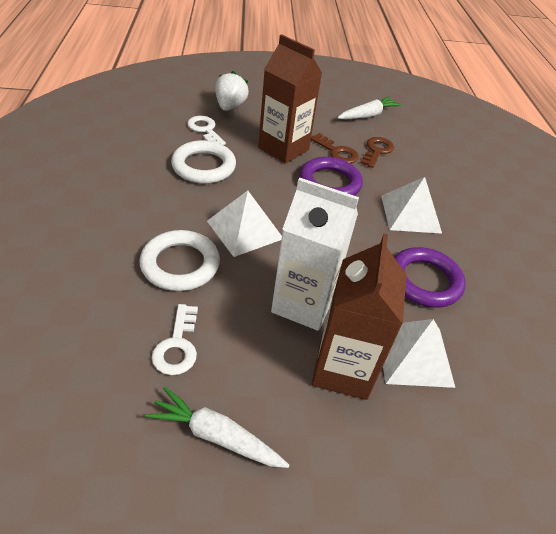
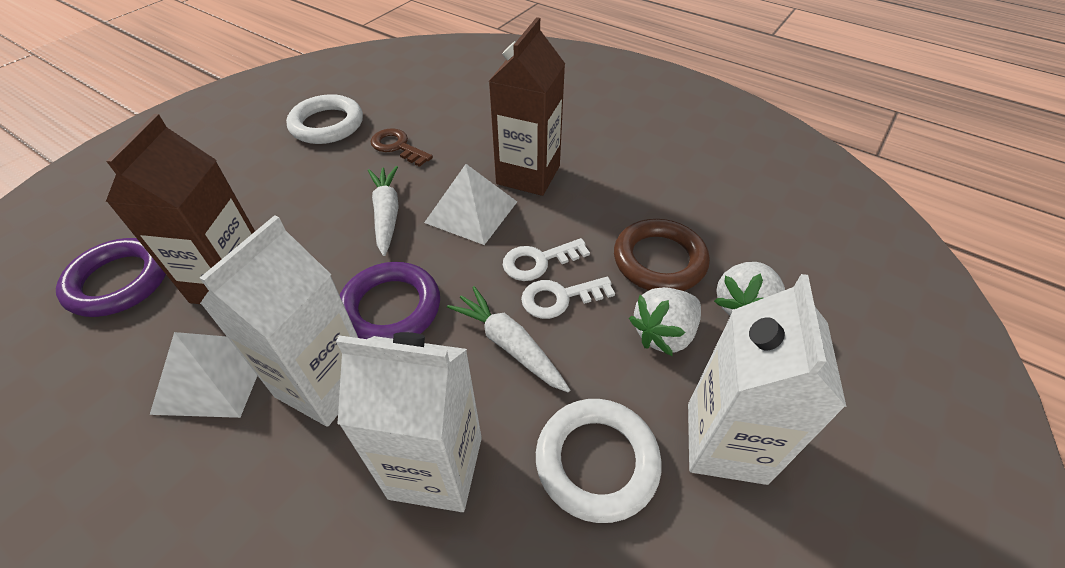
brown key: 2 -> 1
brown ring: 0 -> 1
white carton: 1 -> 3
white pyramid: 3 -> 2
white strawberry: 1 -> 2

